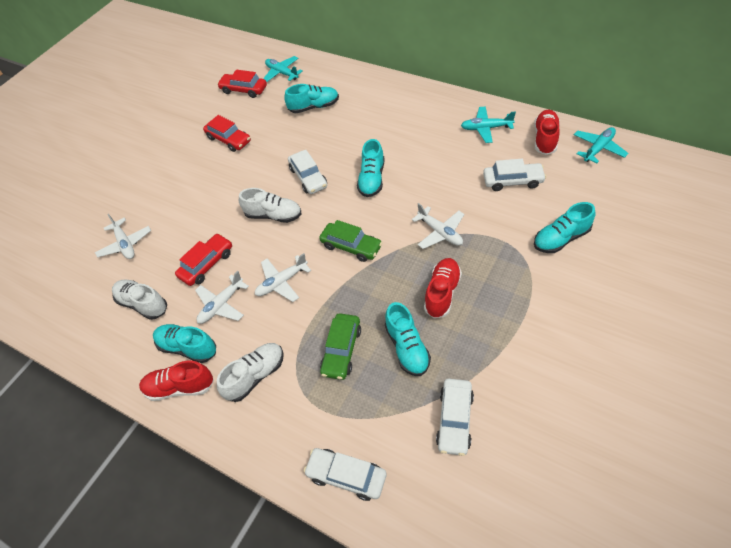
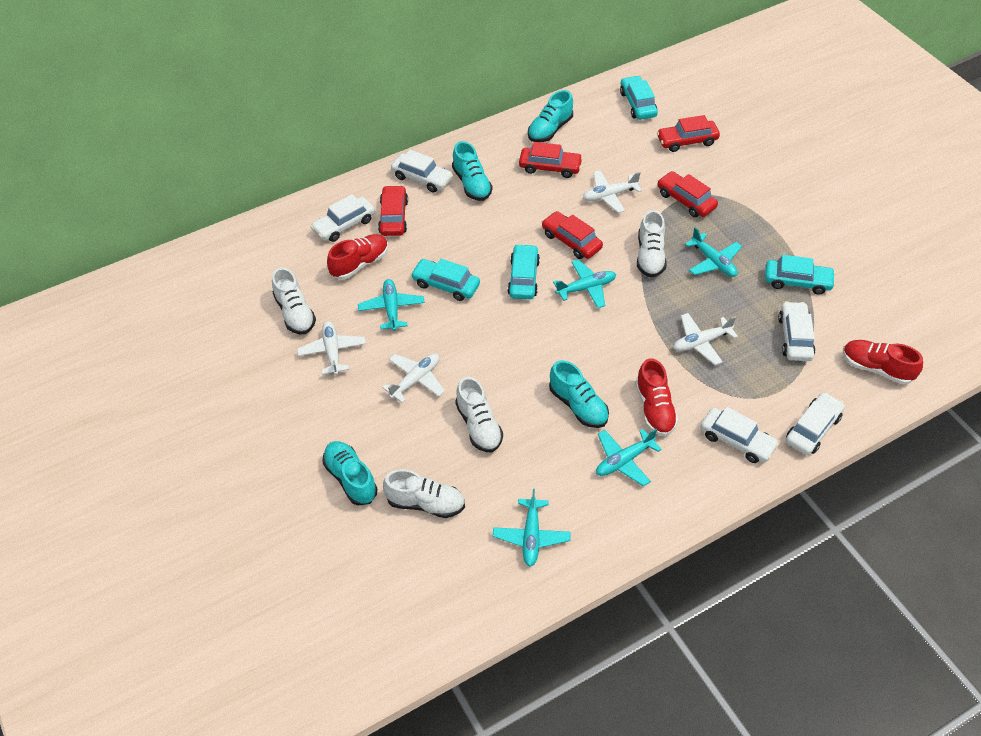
green car: 2 -> 0
red car: 3 -> 5
turquoise car: 0 -> 4
turquoise plane: 3 -> 5
turquoise shoe: 5 -> 4
white car: 4 -> 5
white shoe: 3 -> 4

